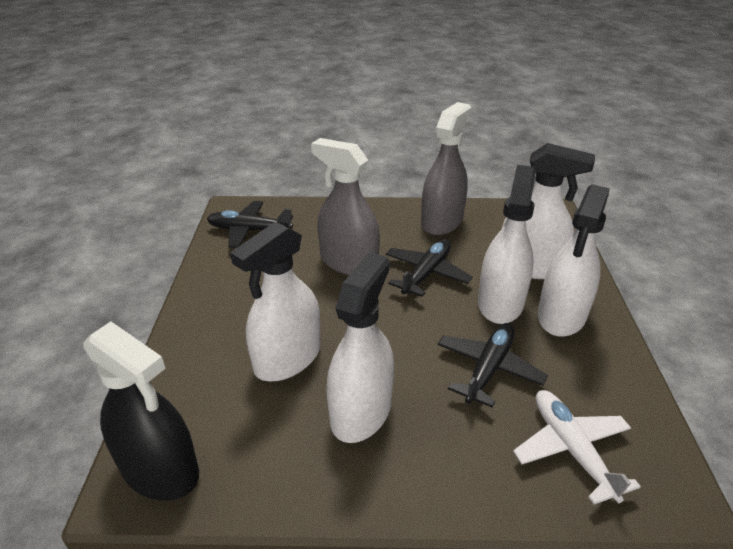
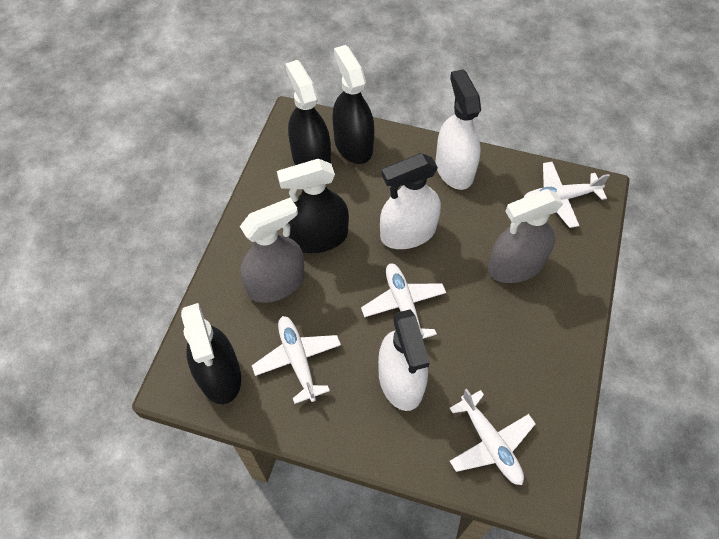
black plane: 3 -> 0
black spray bottle: 1 -> 4
white plane: 1 -> 4
white spray bottle: 5 -> 3

